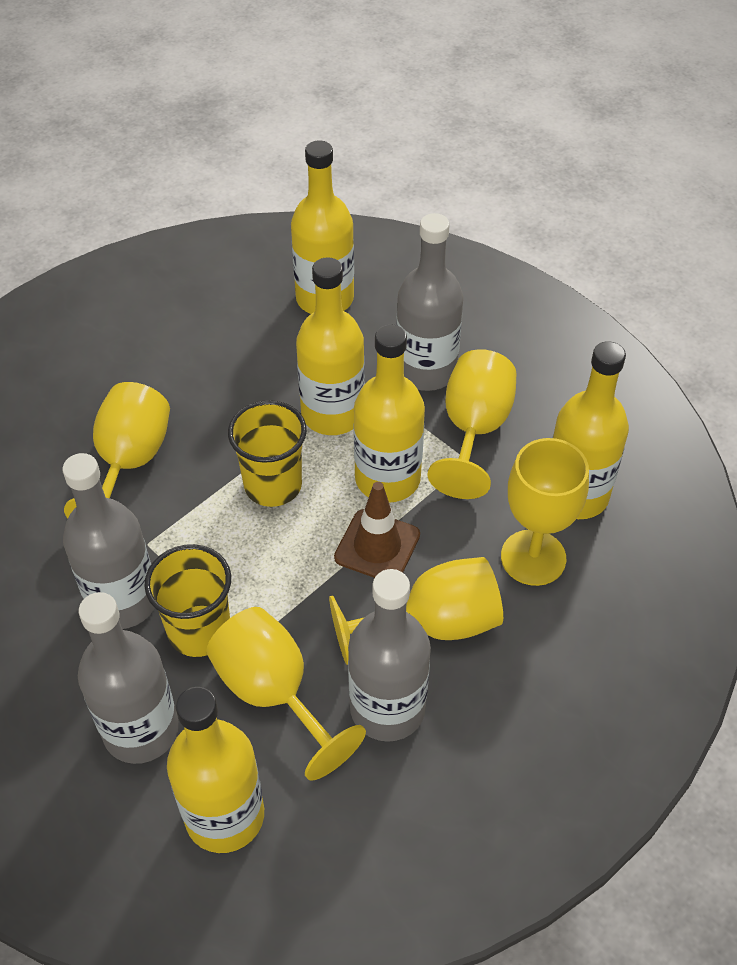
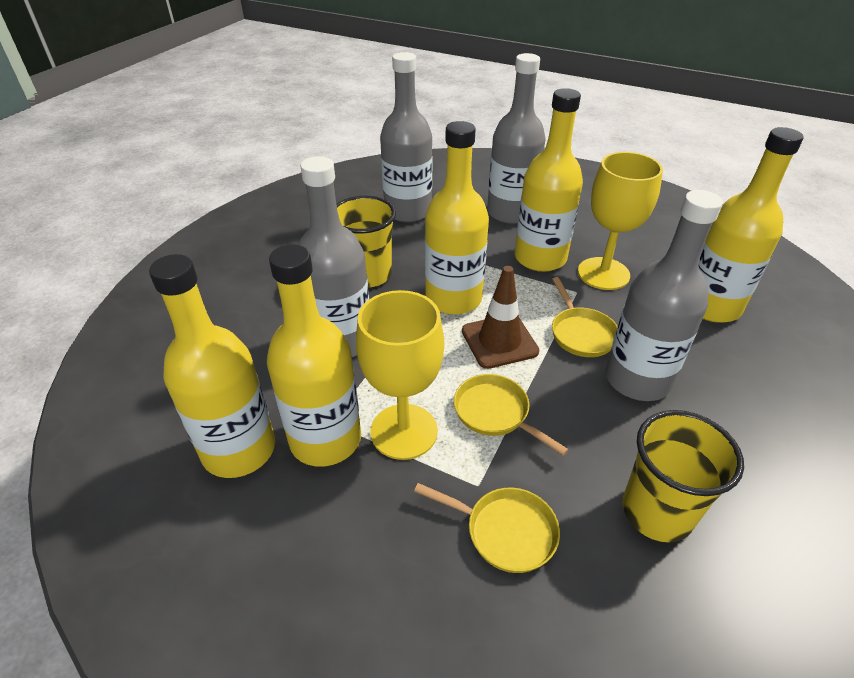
yellow goblet: 5 -> 2
yellow pan: 0 -> 3

